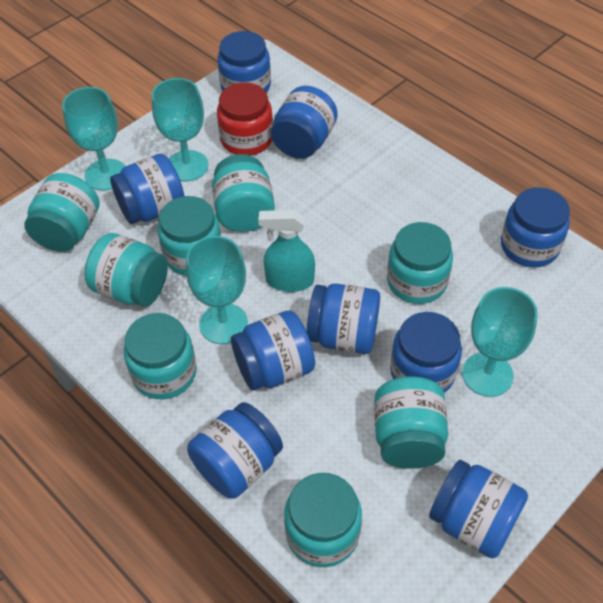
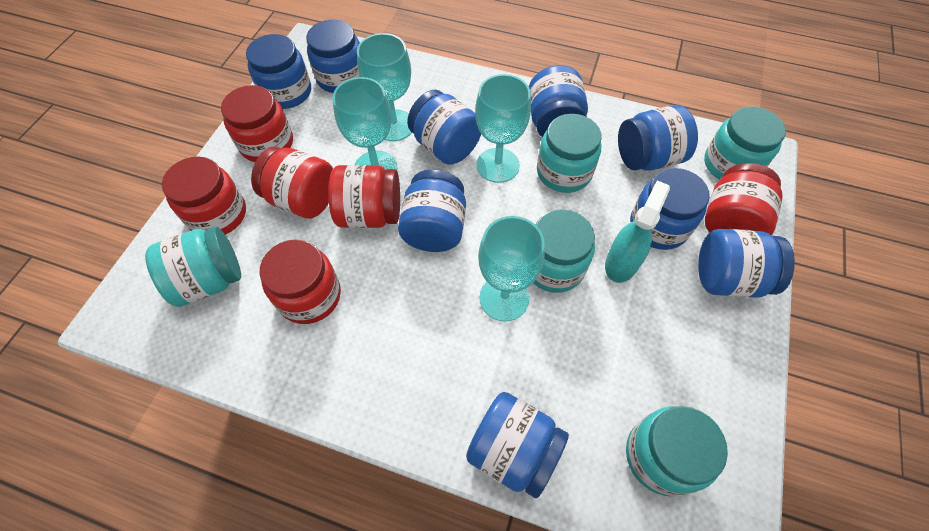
red jar: 1 -> 6
turquoise jar: 8 -> 5

